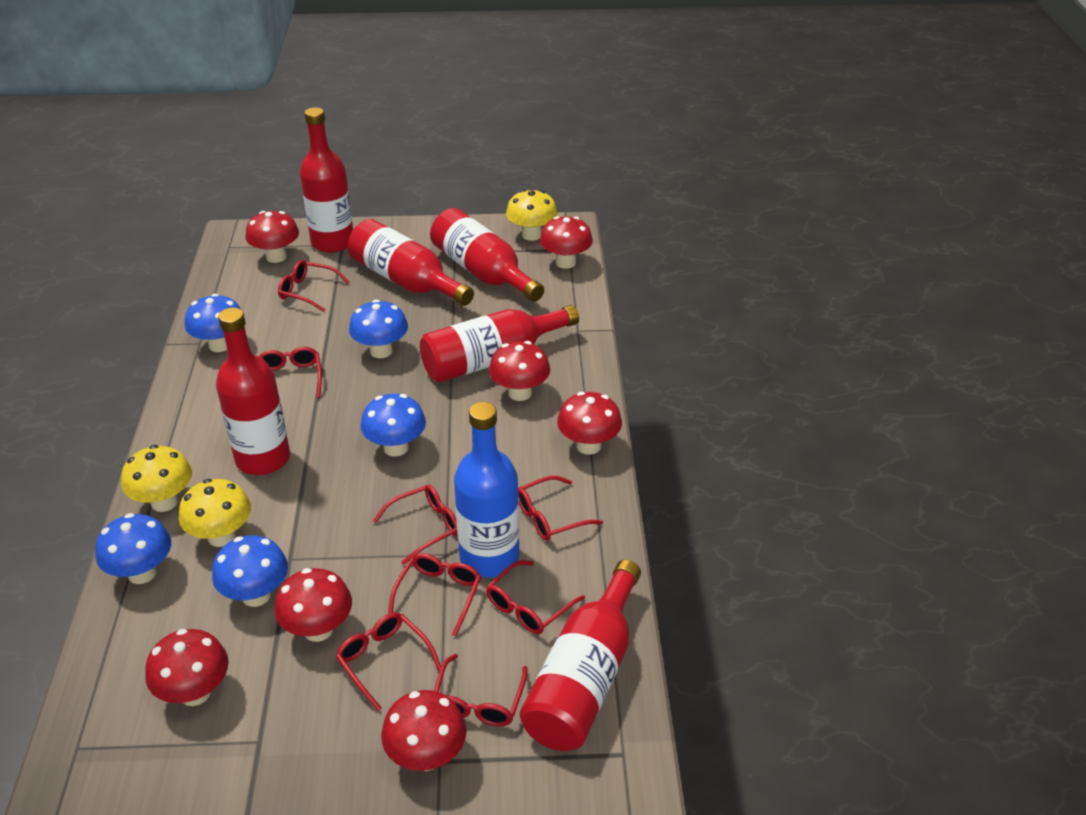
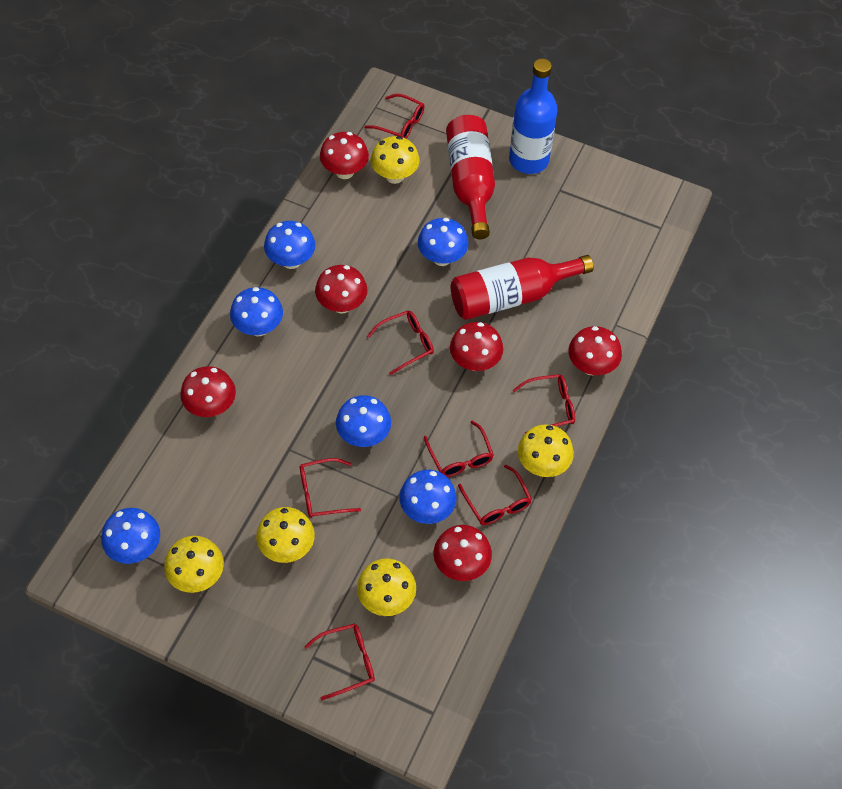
blue mushroom: 5 -> 6
red bottle: 6 -> 2
red glasses: 8 -> 7
red mushroom: 7 -> 6
yellow mushroom: 3 -> 5

